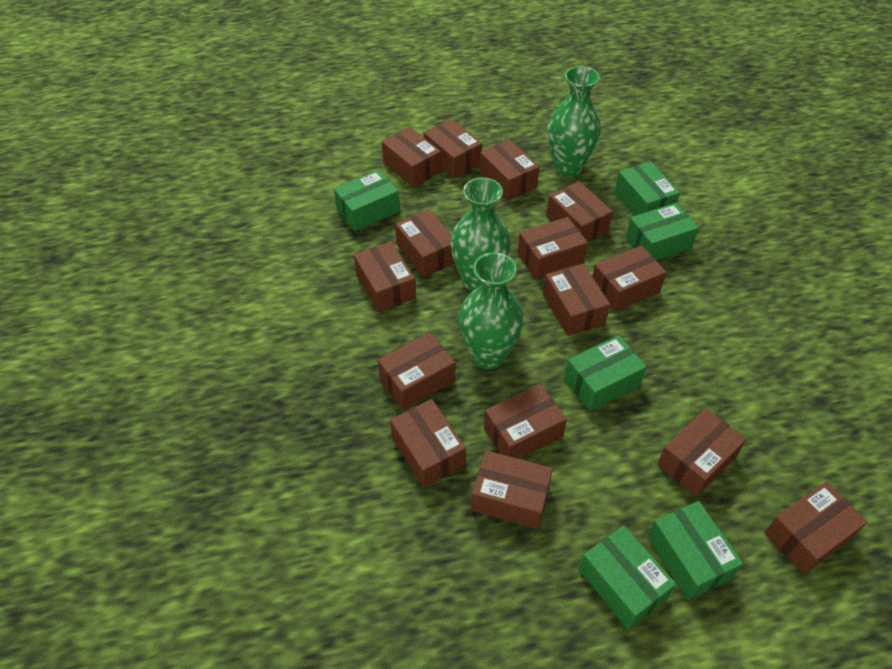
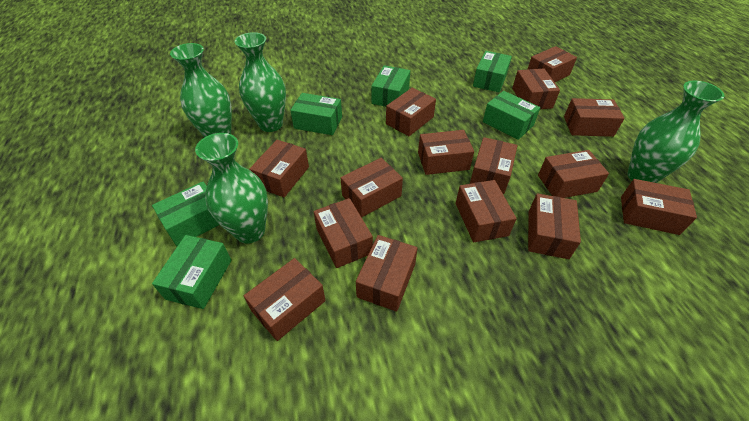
green vase: 3 -> 4

